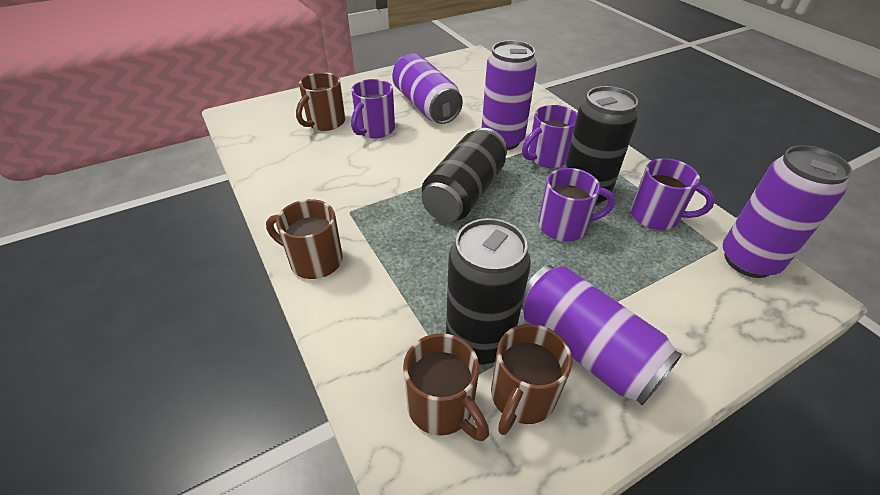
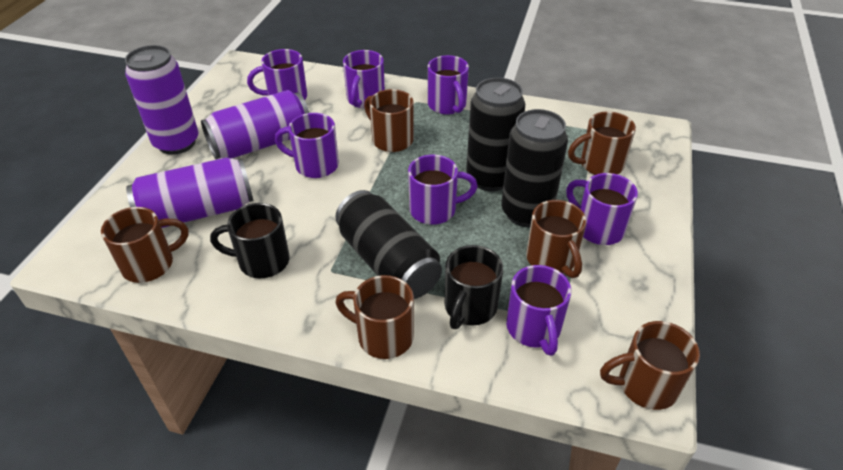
black mug: 0 -> 2
brown mug: 4 -> 6
purple can: 4 -> 3
purple mug: 4 -> 7

